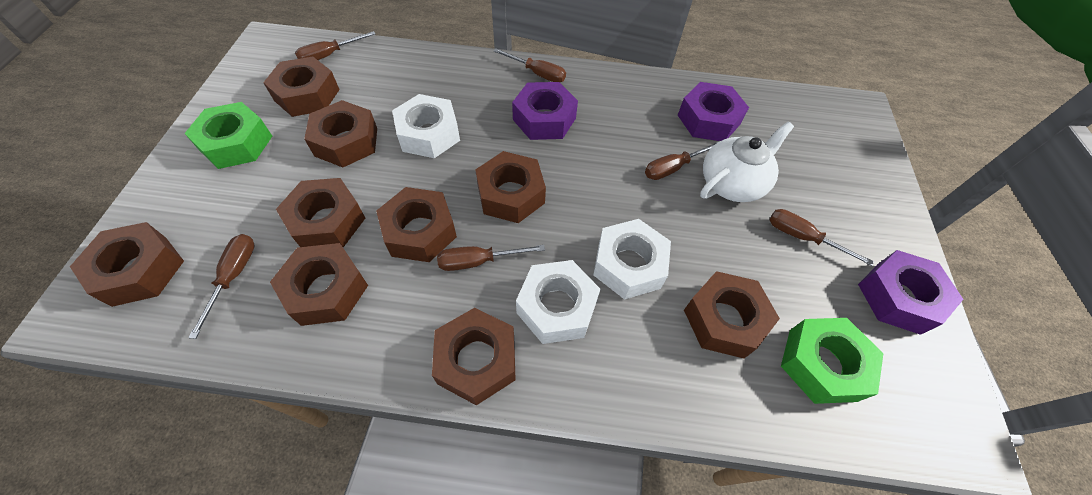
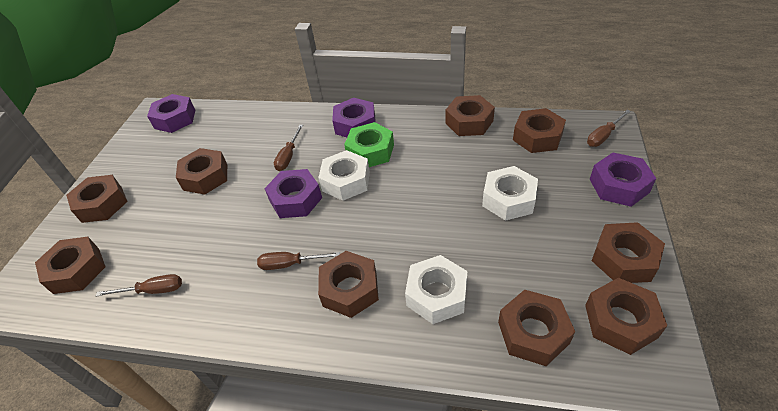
brown screwdriver: 6 -> 4
green nut: 2 -> 1
purple nut: 3 -> 4
white teapot: 1 -> 0

